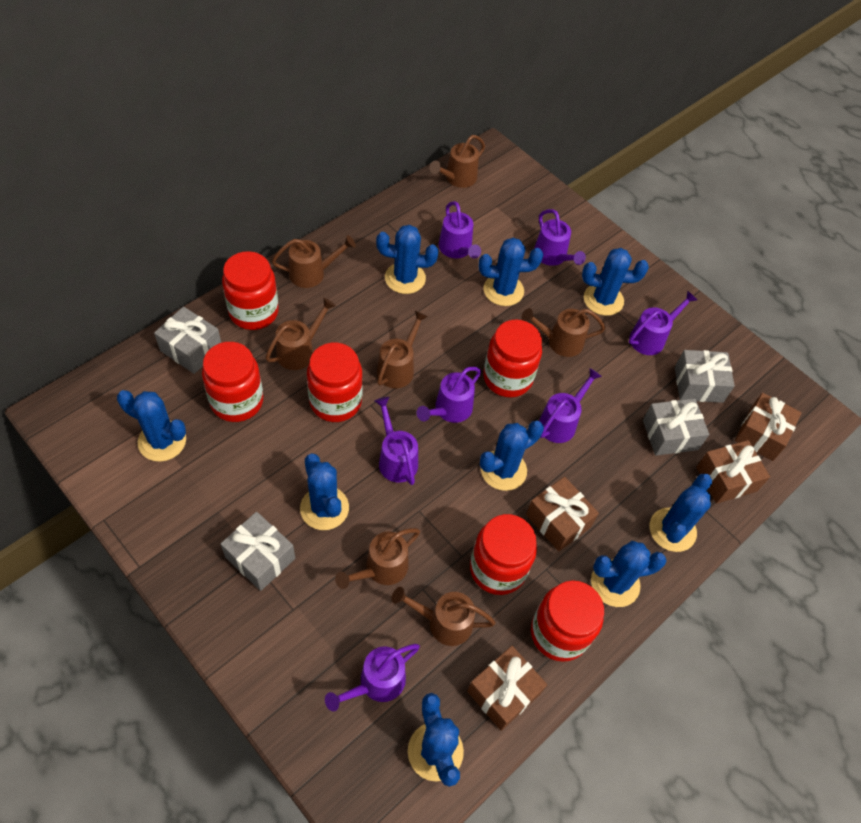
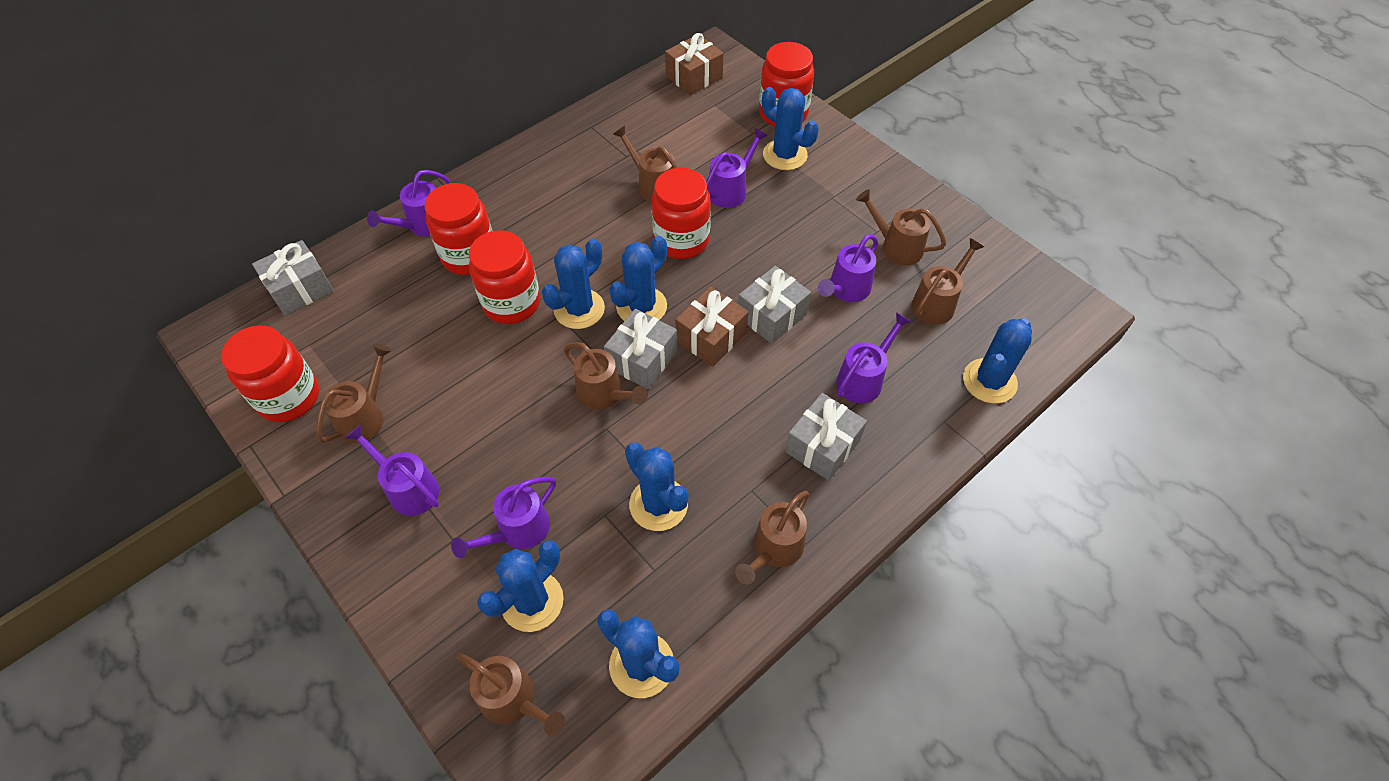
blue cactus: 9 -> 7
brown gift: 4 -> 2
purple watering can: 7 -> 6
red jar: 6 -> 5

